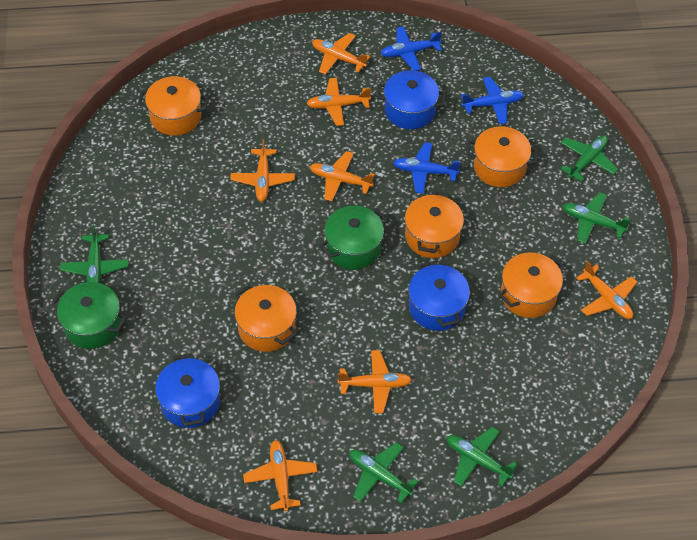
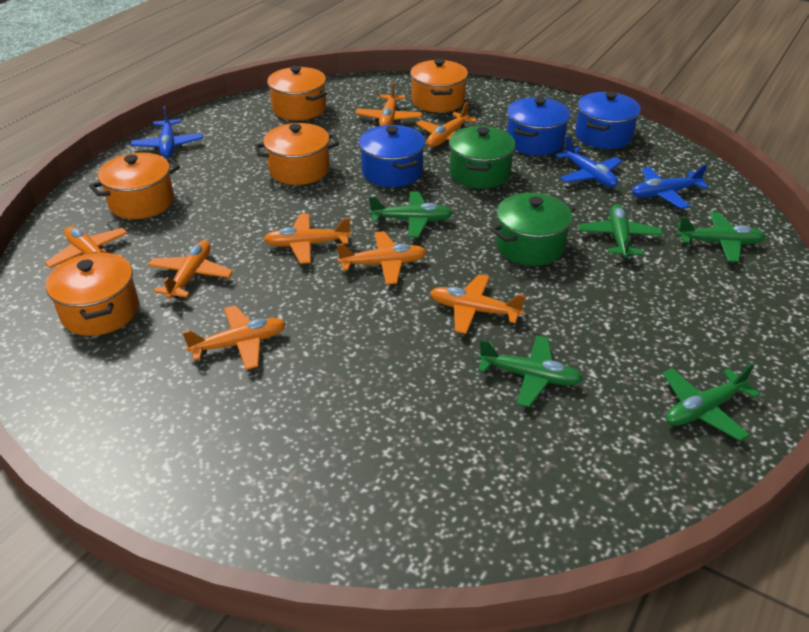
orange plane: 7 -> 8

